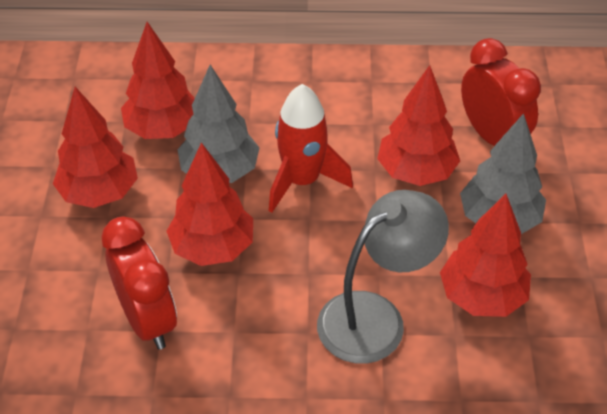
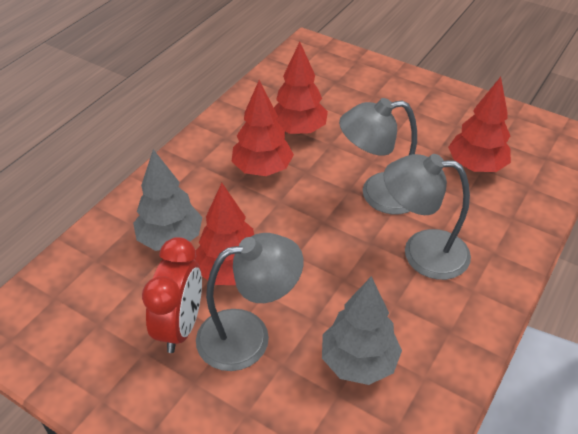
grey lamp: 1 -> 3
red clock: 2 -> 1
red rocket: 1 -> 0
red tree: 5 -> 4

